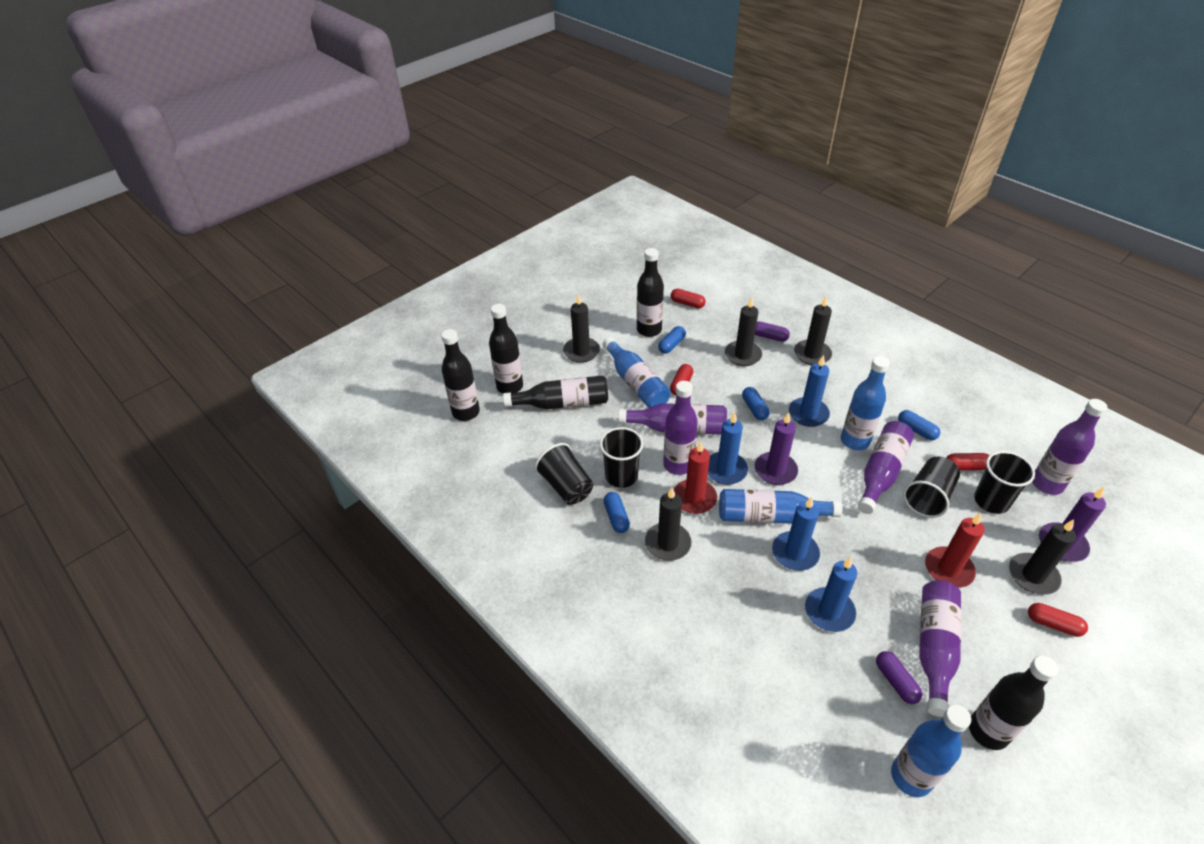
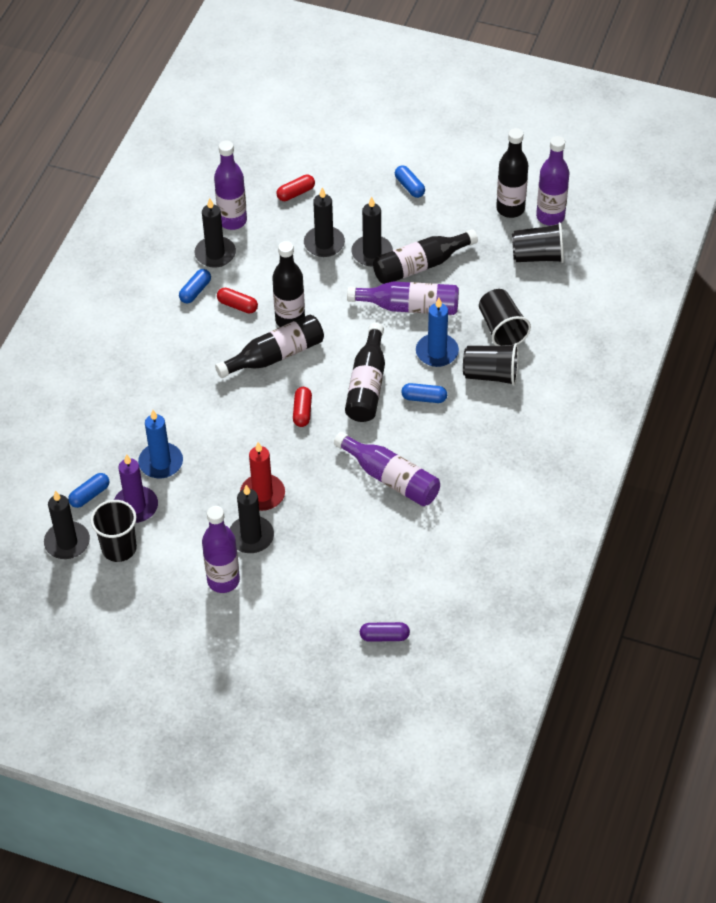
blue bottle: 4 -> 0
blue candle: 4 -> 2
purple candle: 2 -> 1
purple capsule: 2 -> 1
red candle: 2 -> 1
red capsule: 4 -> 3

